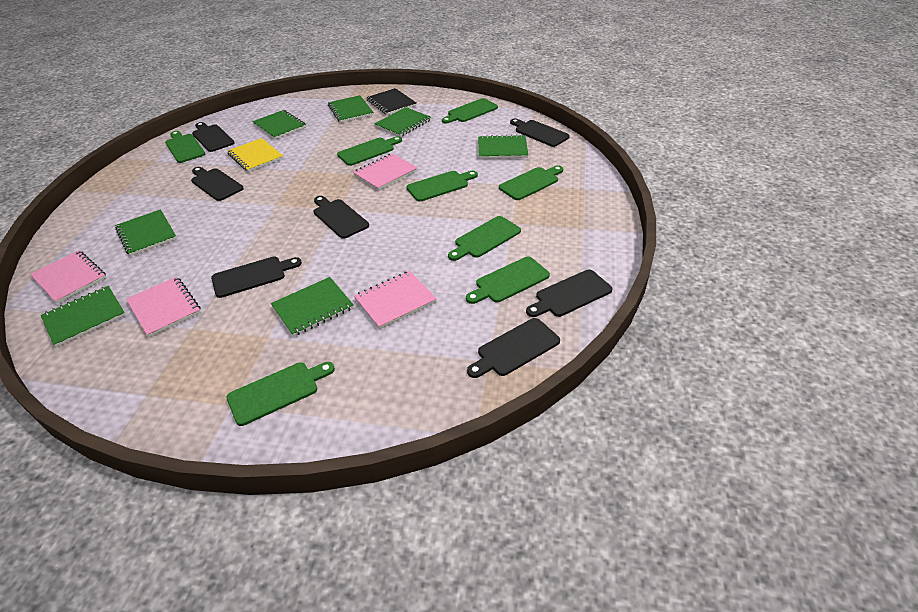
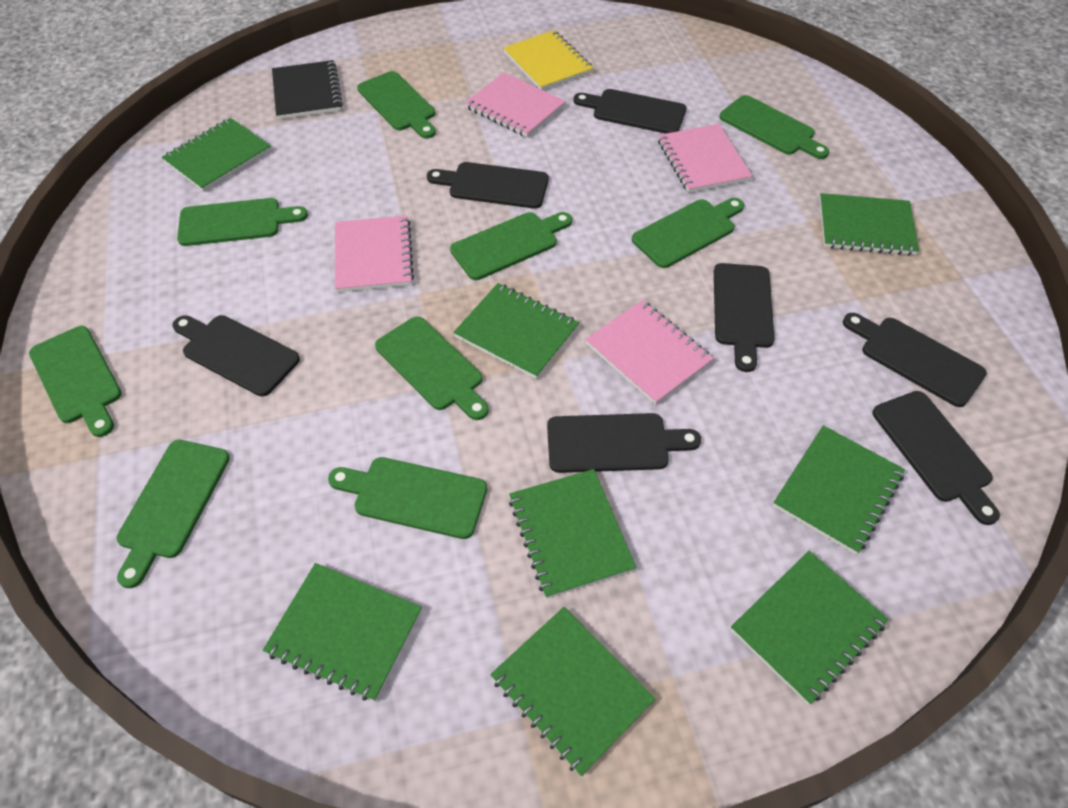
green cutting board: 8 -> 9
green notebook: 7 -> 8

